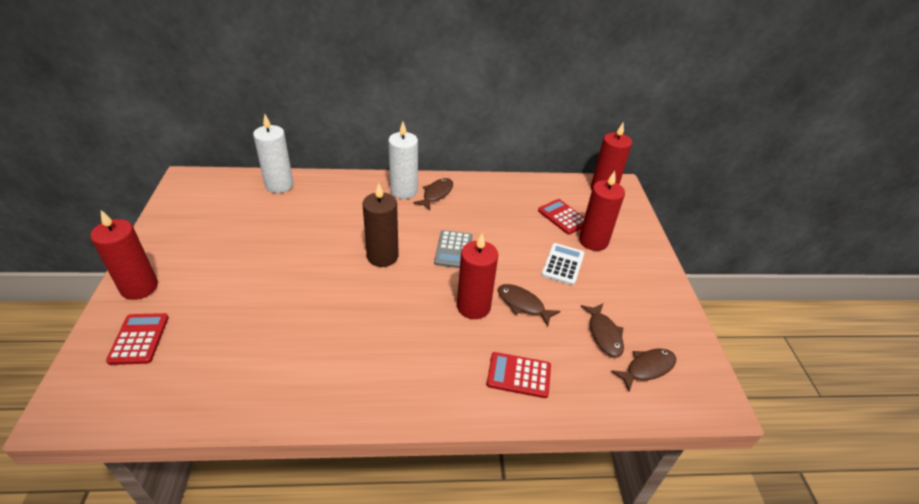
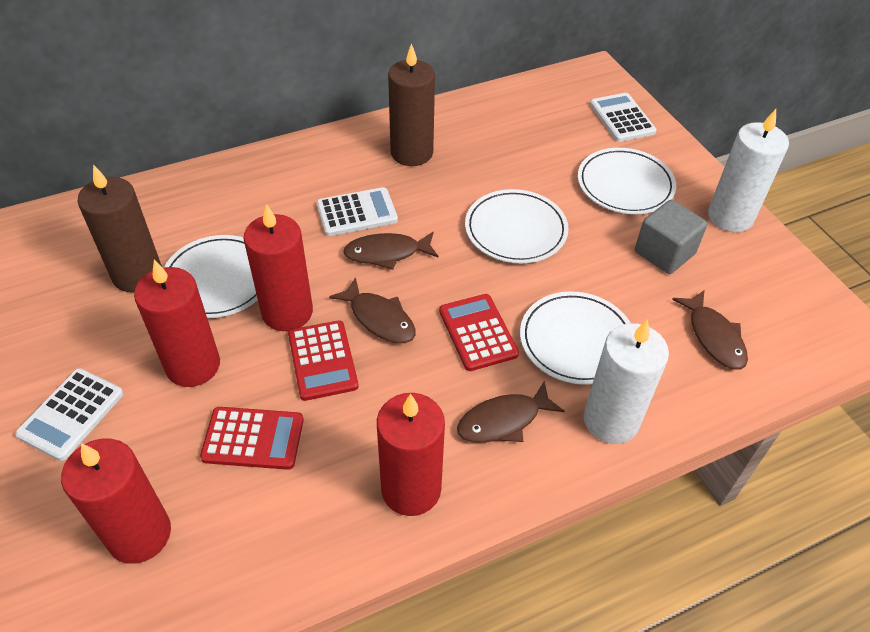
brown candle: 1 -> 2
grey calculator: 1 -> 0
grey cube: 0 -> 1
white calculator: 1 -> 3
white plate: 0 -> 4

